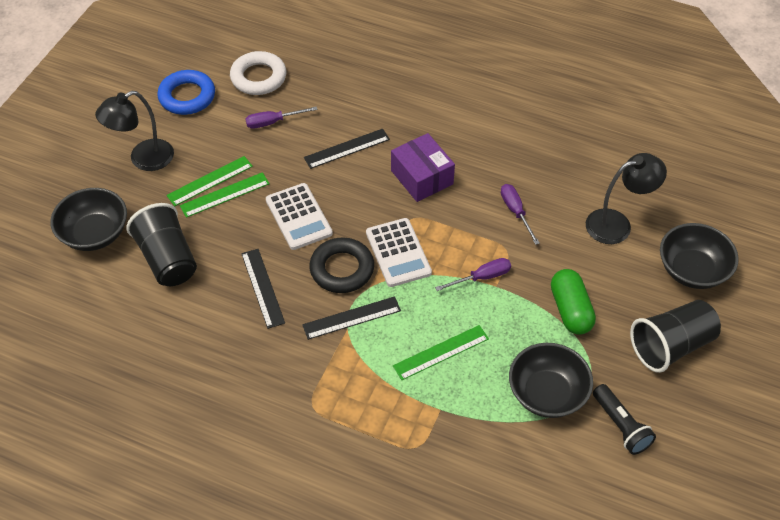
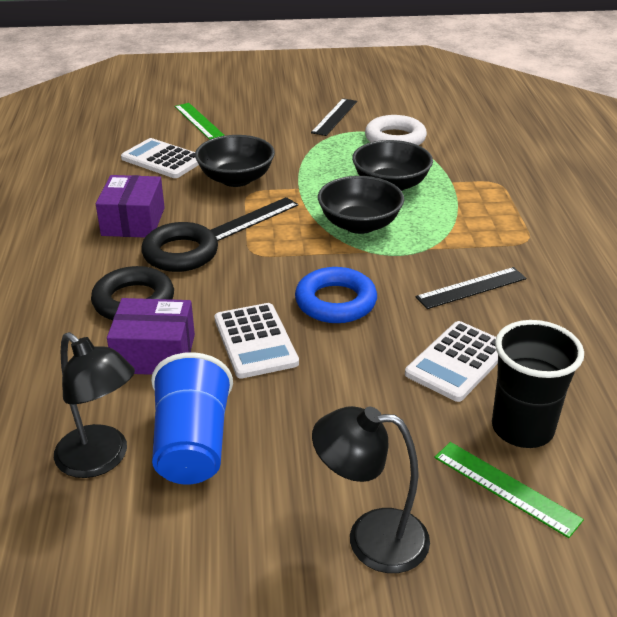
black cup: 2 -> 1
black flashlight: 1 -> 0
black ring: 1 -> 2
blue cup: 0 -> 1
green capsule: 1 -> 0
green ruler: 3 -> 2
purple box: 1 -> 2
purple screwdriver: 3 -> 0
white calculator: 2 -> 3

